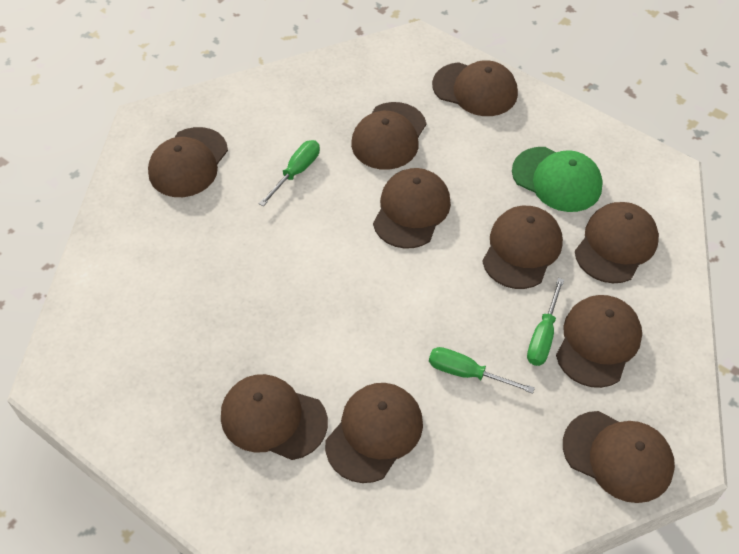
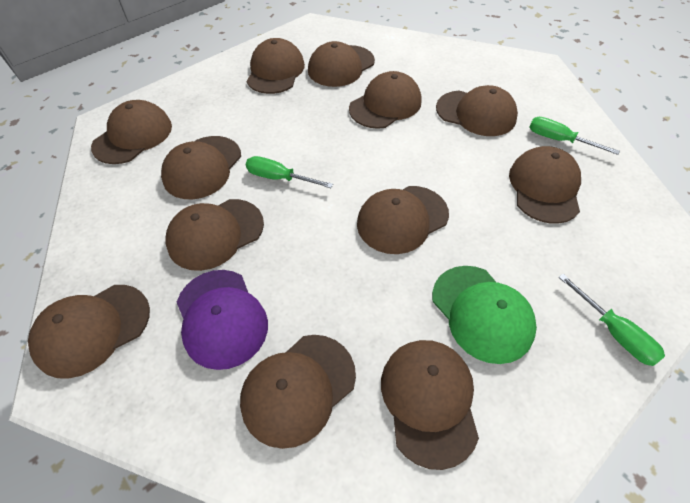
brown cap: 10 -> 12
purple cap: 0 -> 1

